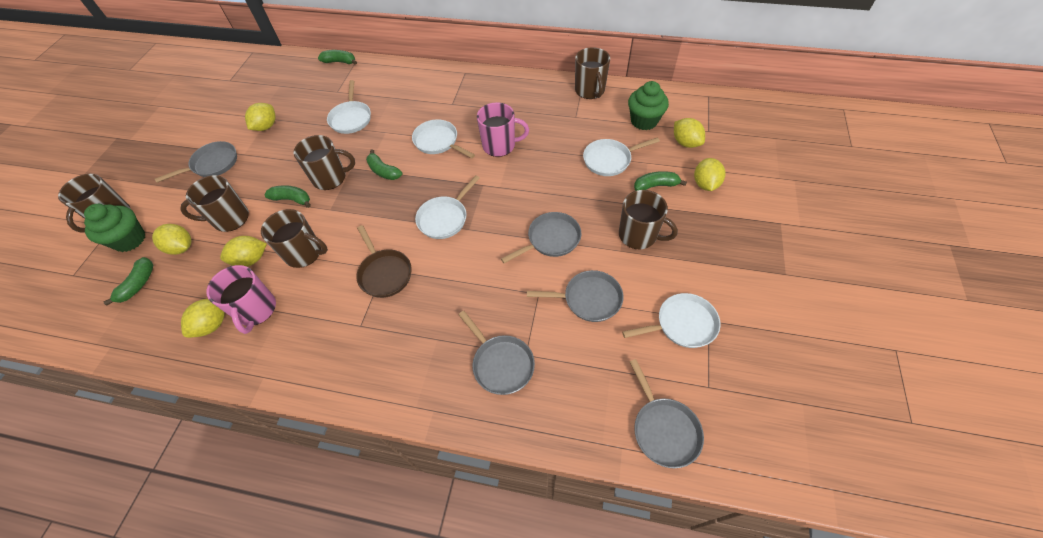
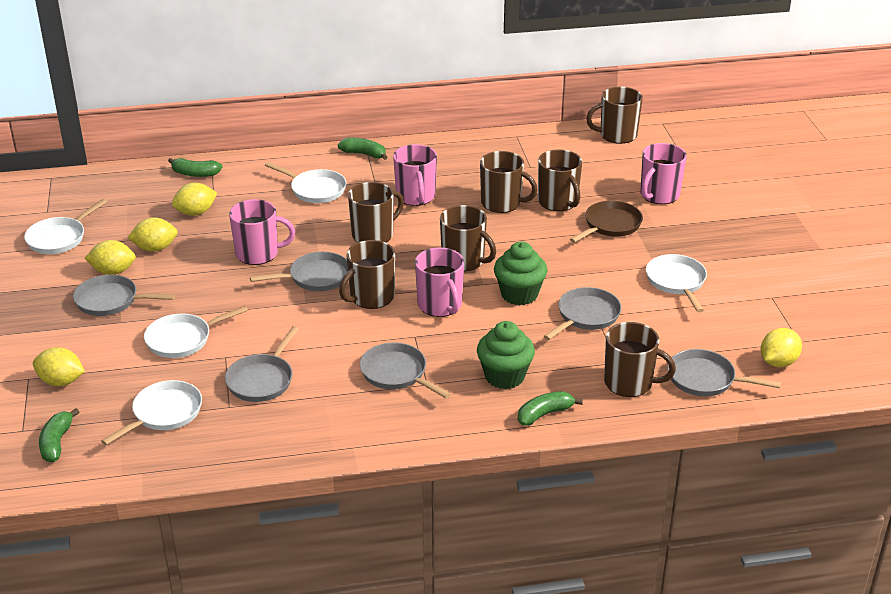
brown mug: 6 -> 7
green banana: 5 -> 4
grey pan: 5 -> 6
pink mug: 2 -> 4
yellow lemon: 6 -> 5

